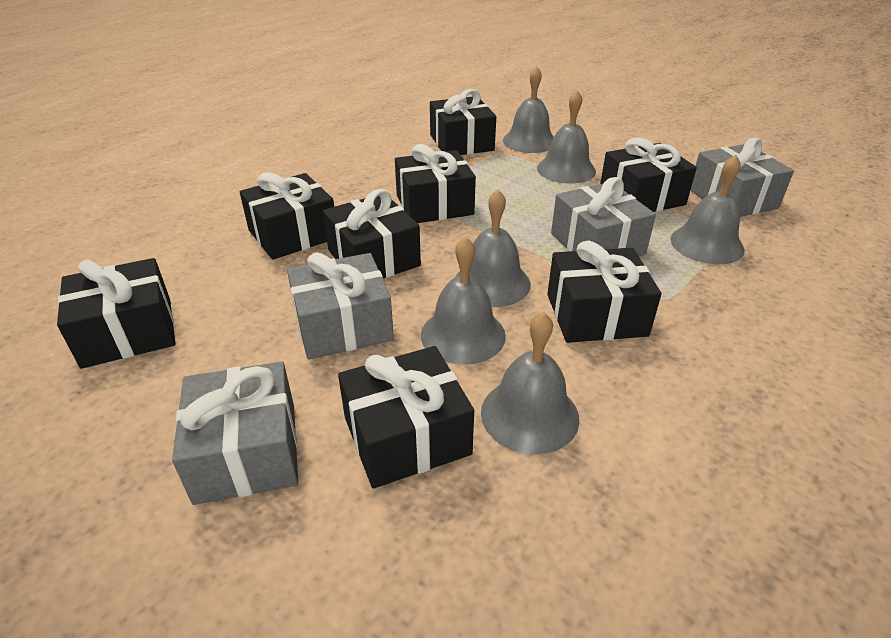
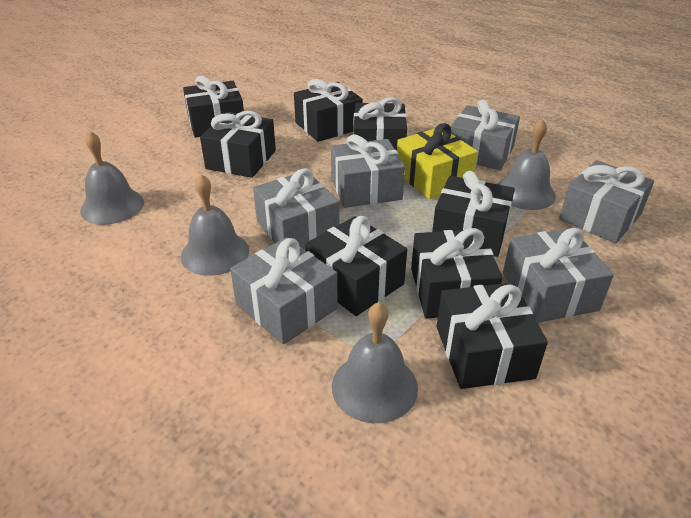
grey bell: 6 -> 4
grey gift: 4 -> 6
yellow gift: 0 -> 1

